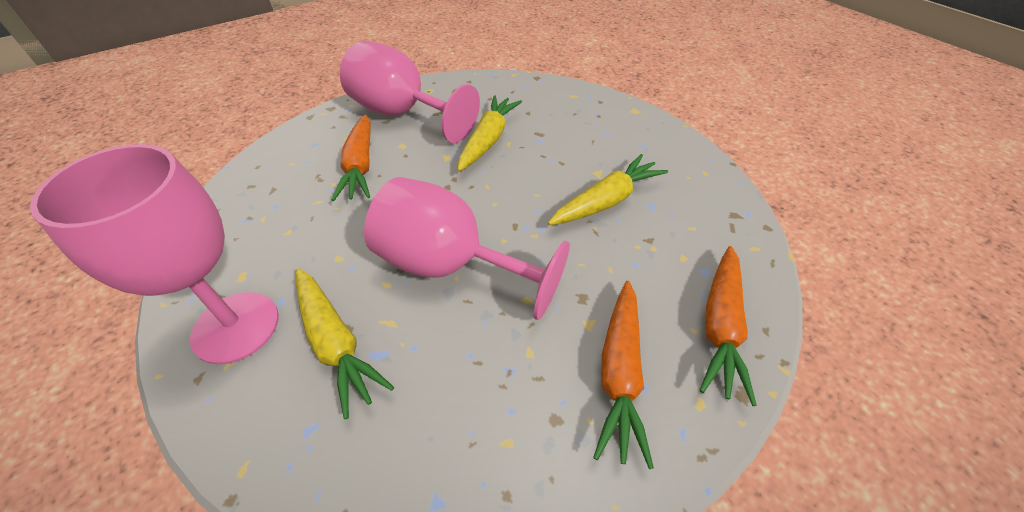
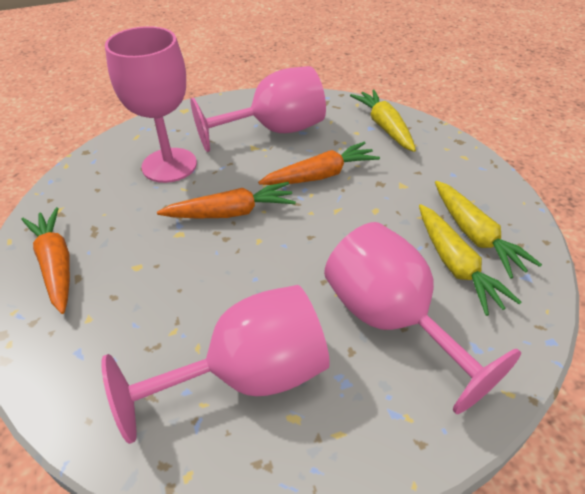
pink goblet: 3 -> 4

